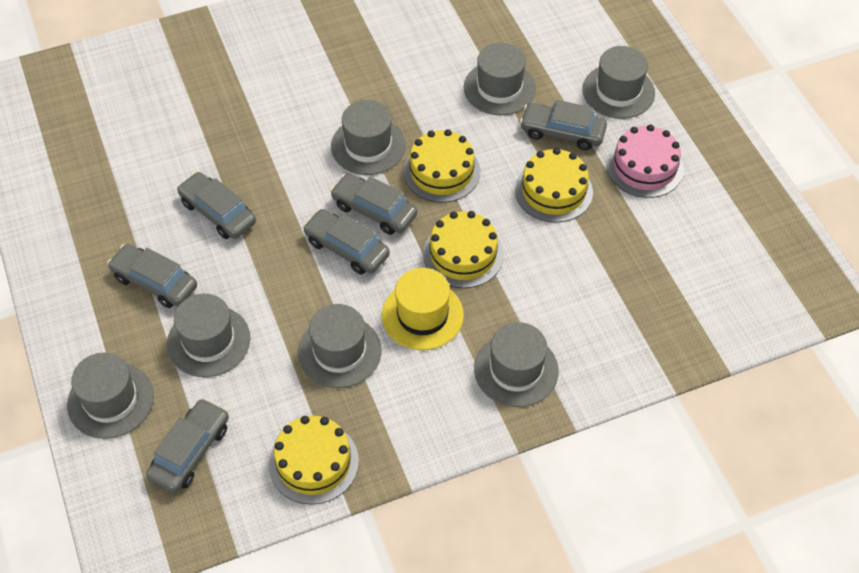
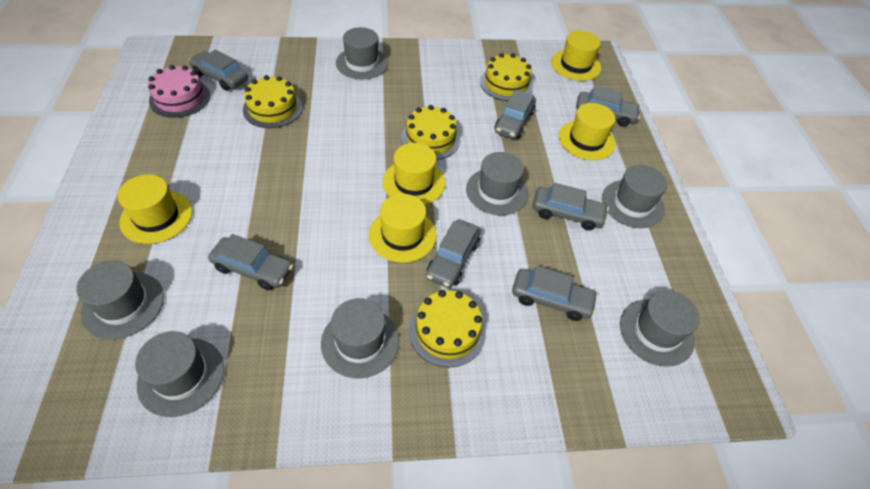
grey car: 6 -> 7
yellow hat: 1 -> 5

